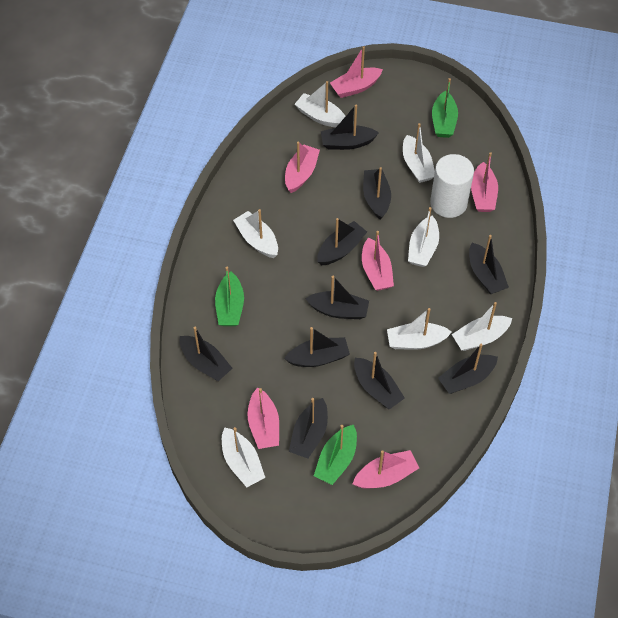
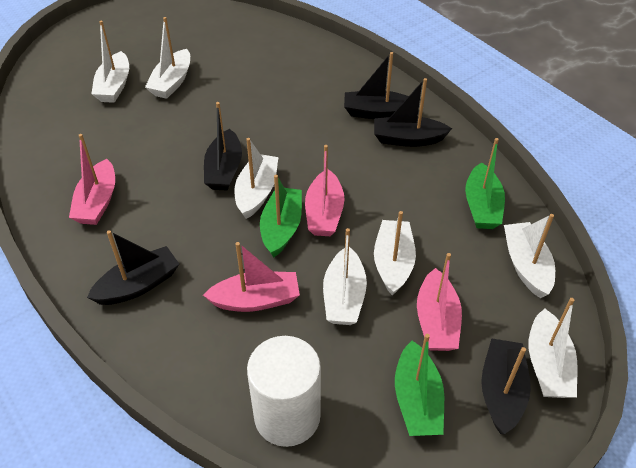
black boat: 10 -> 5
pink boat: 6 -> 4

